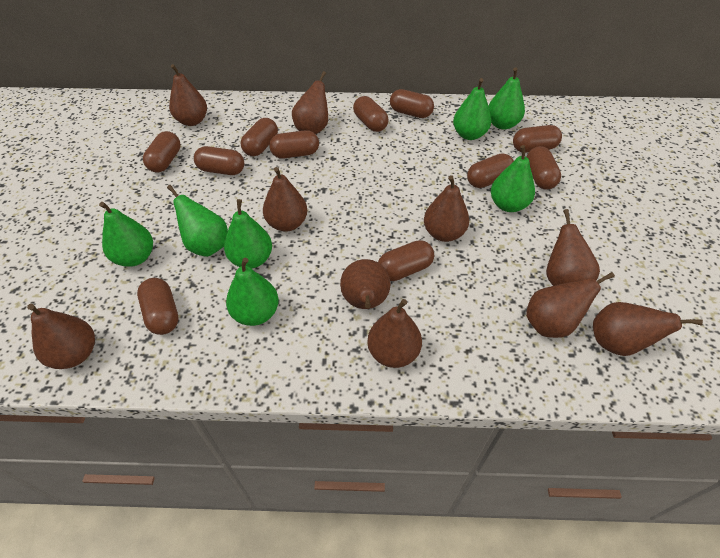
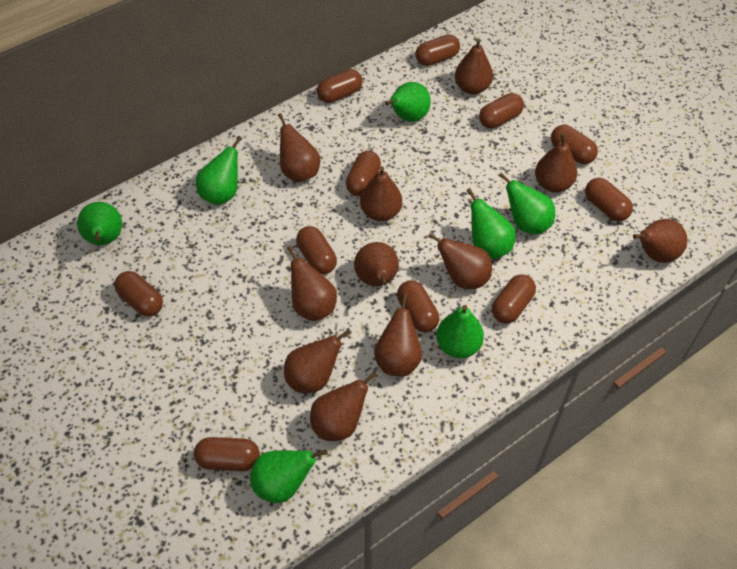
brown pear: 10 -> 11

